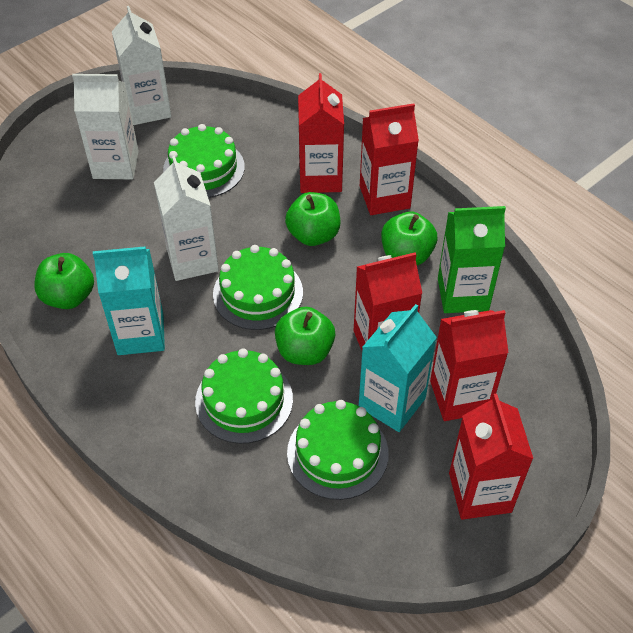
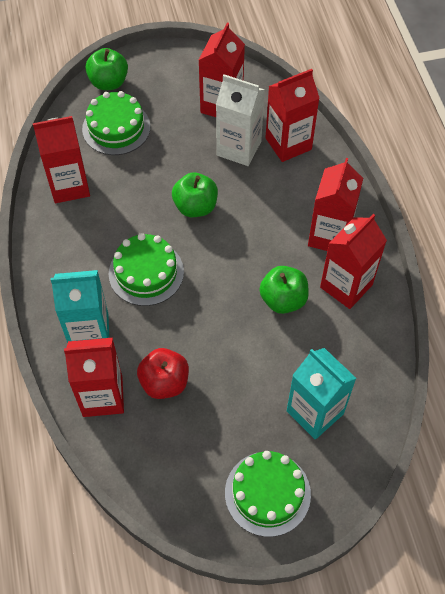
green apple: 4 -> 3
green cake: 4 -> 3
green carton: 1 -> 0
red apple: 0 -> 1
red carton: 5 -> 6
white carton: 3 -> 1

